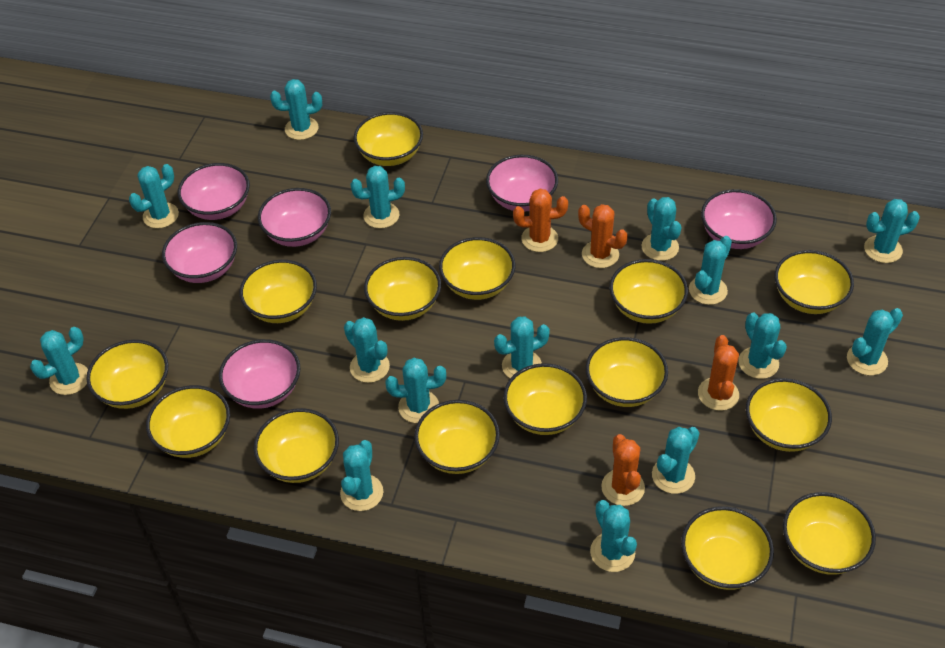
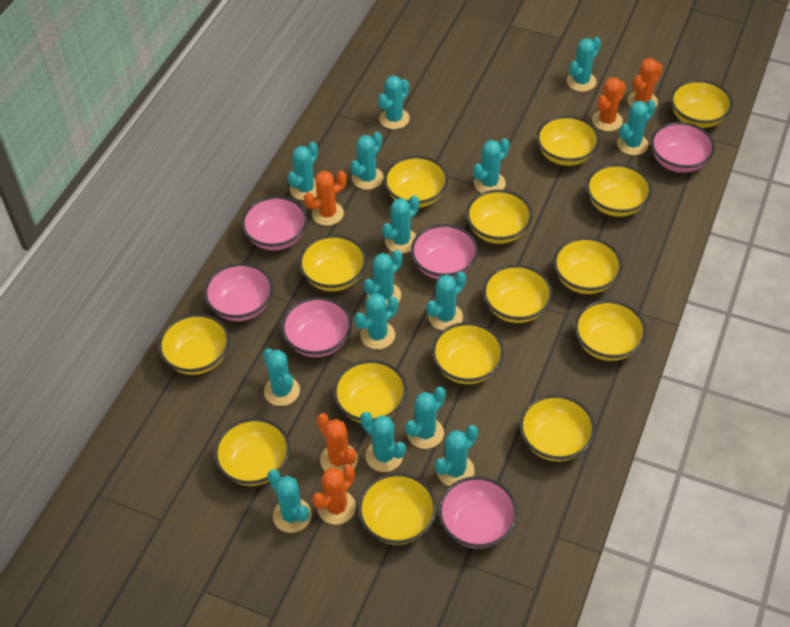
orange cactus: 4 -> 5

